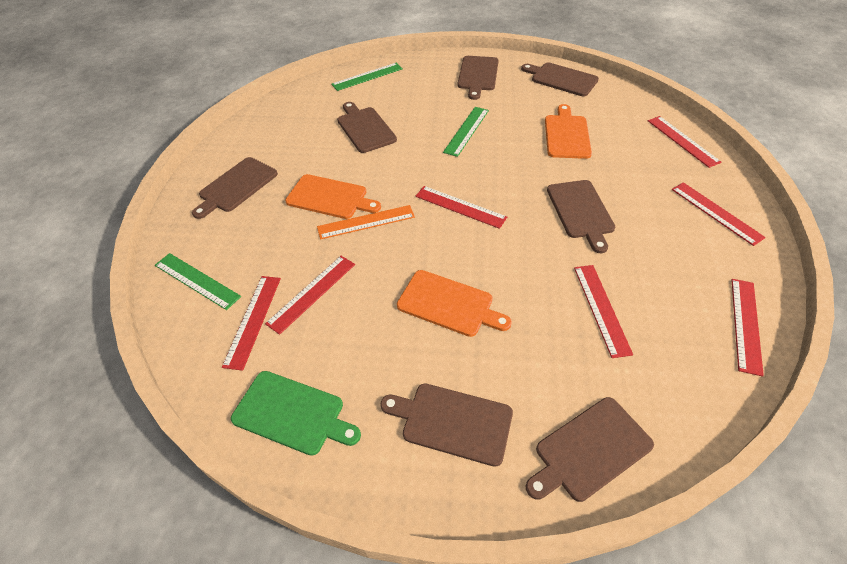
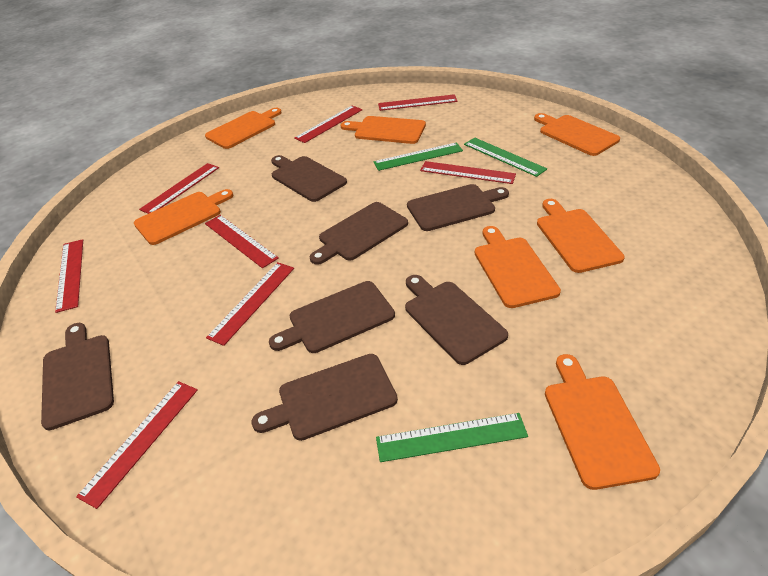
green cutting board: 1 -> 0
orange cutting board: 3 -> 7
orange ruler: 1 -> 0
red ruler: 7 -> 8

